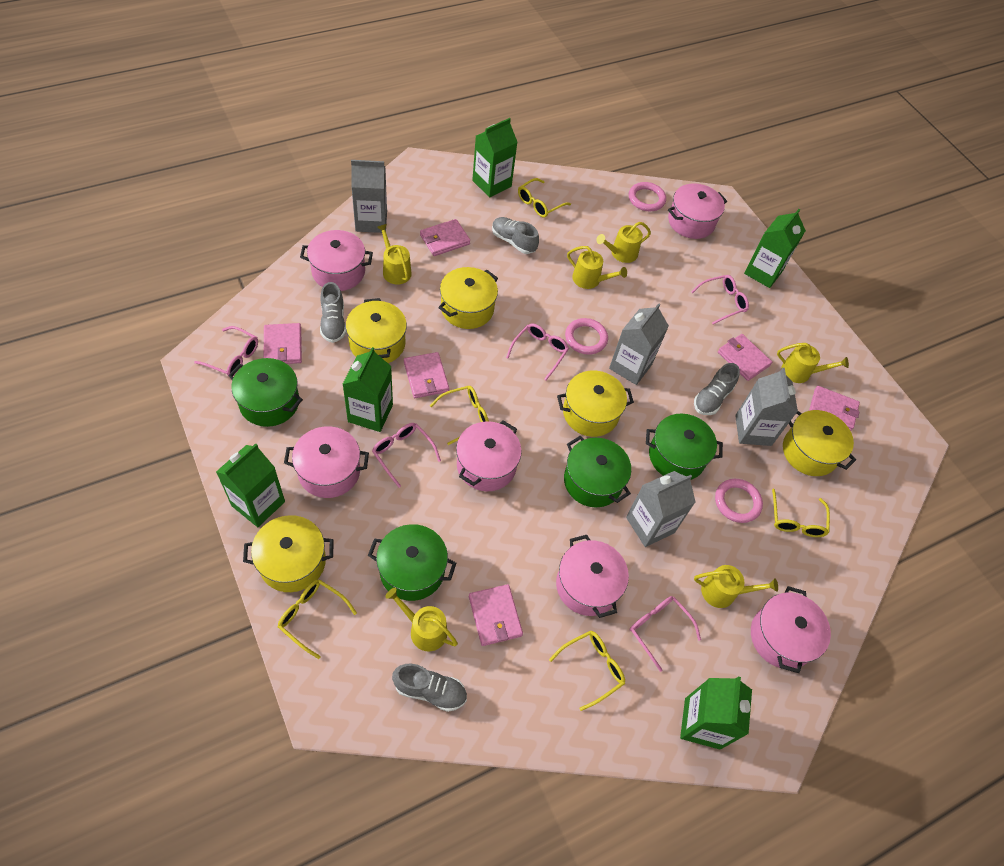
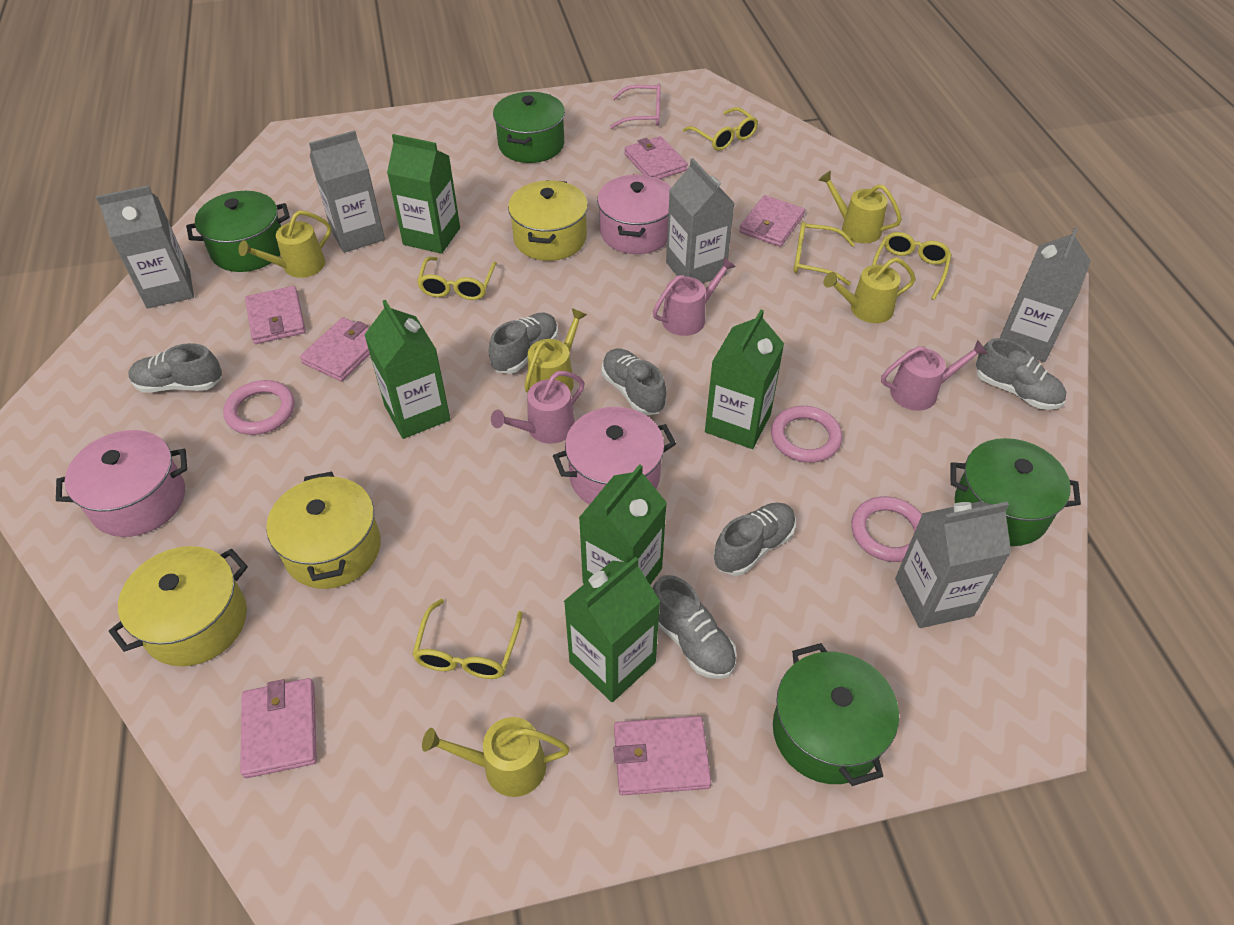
grey carton: 4 -> 5
grey shoe: 4 -> 6
pink glasses: 5 -> 1
pink pot: 6 -> 3
pink watering can: 0 -> 3
yellow pot: 5 -> 3
yellow watering can: 6 -> 5

